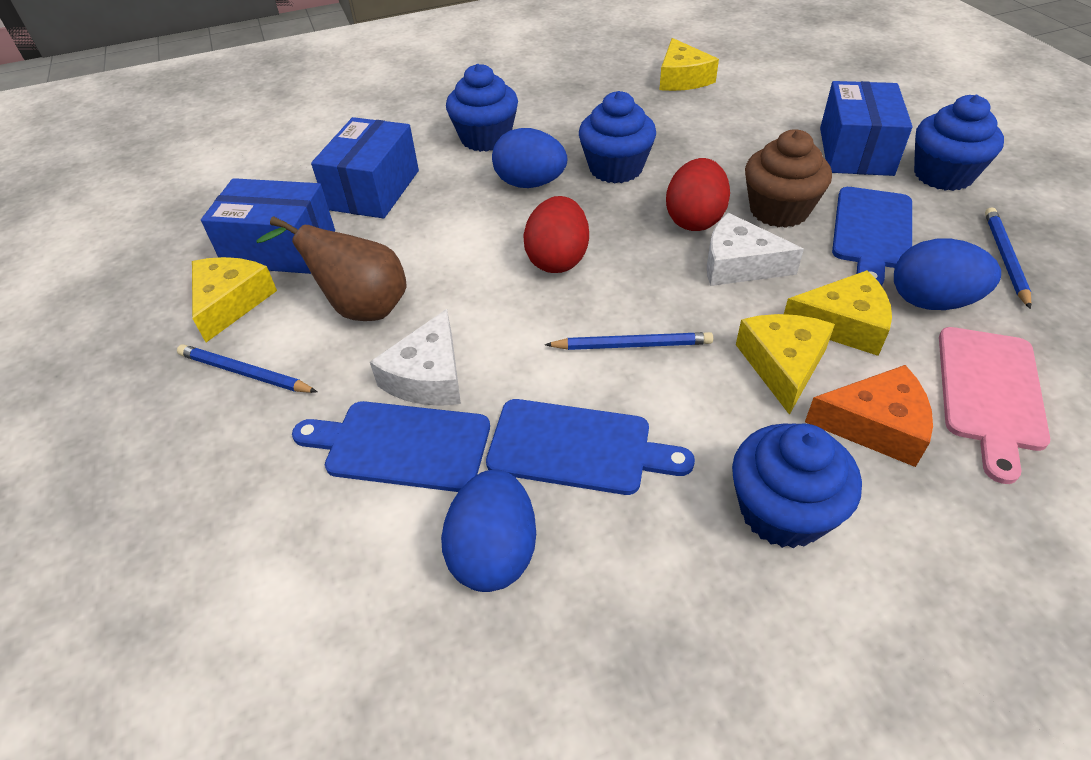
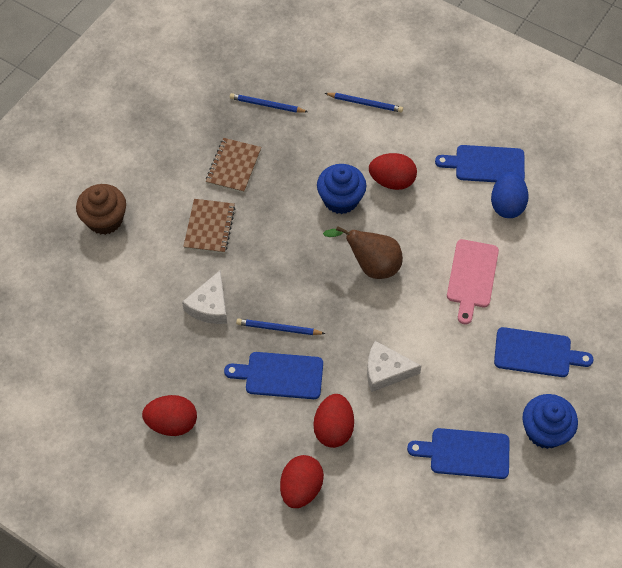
blue box: 3 -> 0
blue cupcake: 4 -> 2
blue cutting board: 3 -> 4
blue egg: 3 -> 1
brown notebook: 0 -> 2
orange cheese: 1 -> 0
red egg: 2 -> 4
yellow cheese: 4 -> 0

